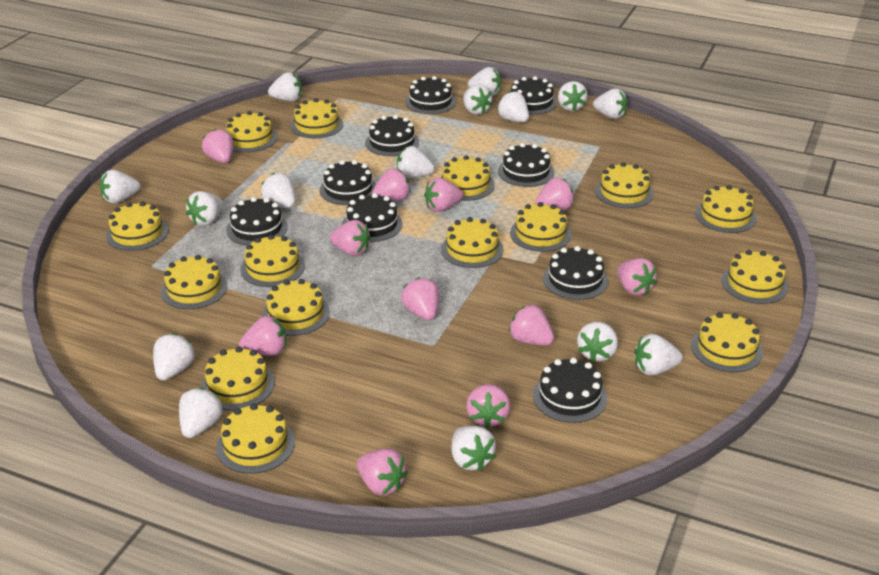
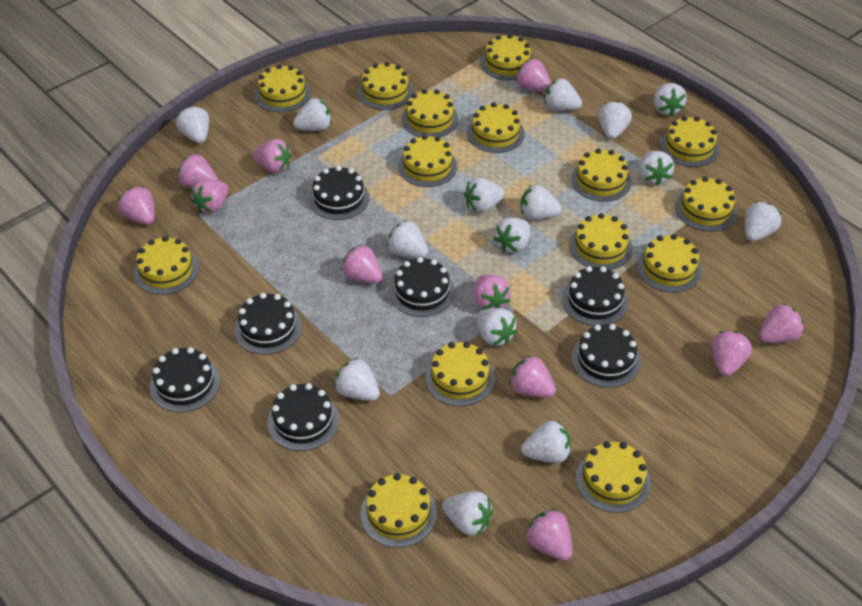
black cake: 9 -> 7

